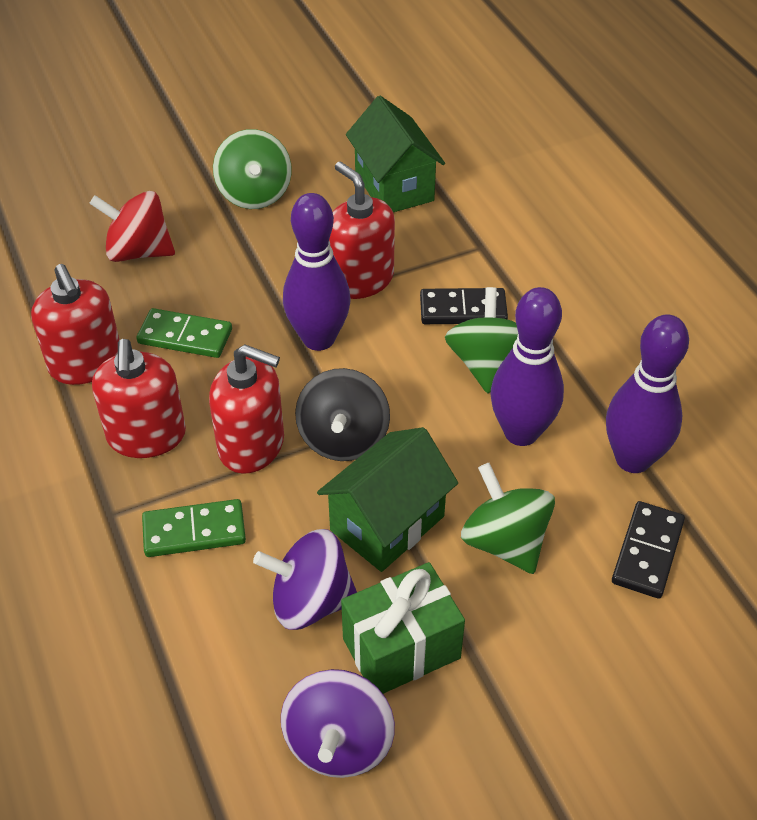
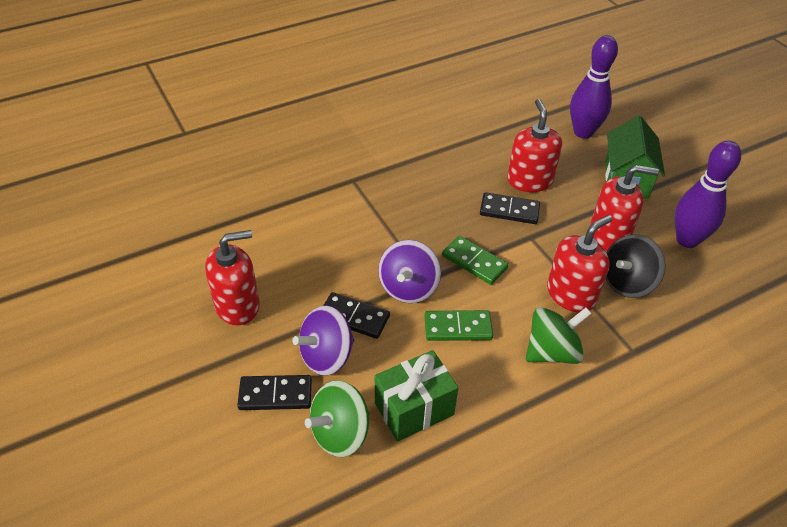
black domino: 2 -> 3
green house: 2 -> 1
green spinning top: 3 -> 2
purple bowling pin: 3 -> 2
red spinning top: 1 -> 0

